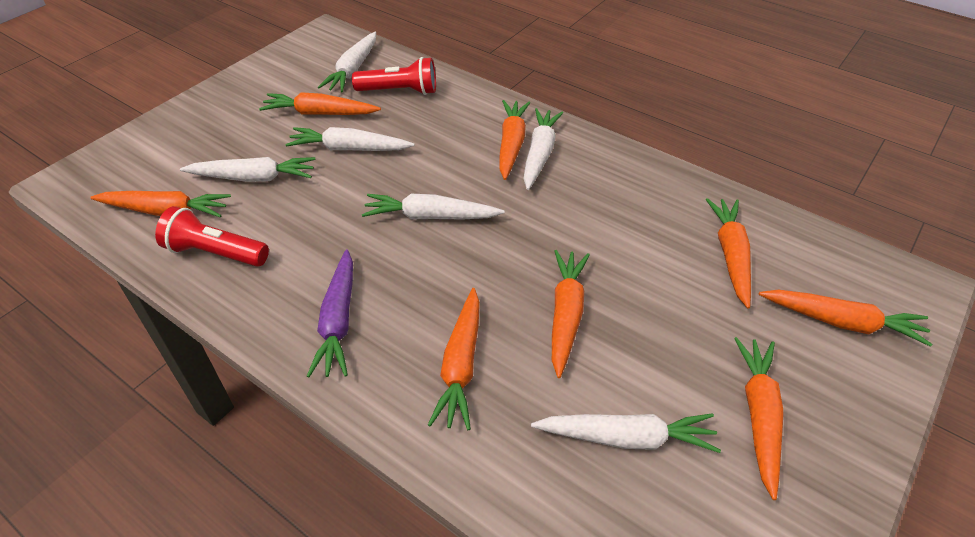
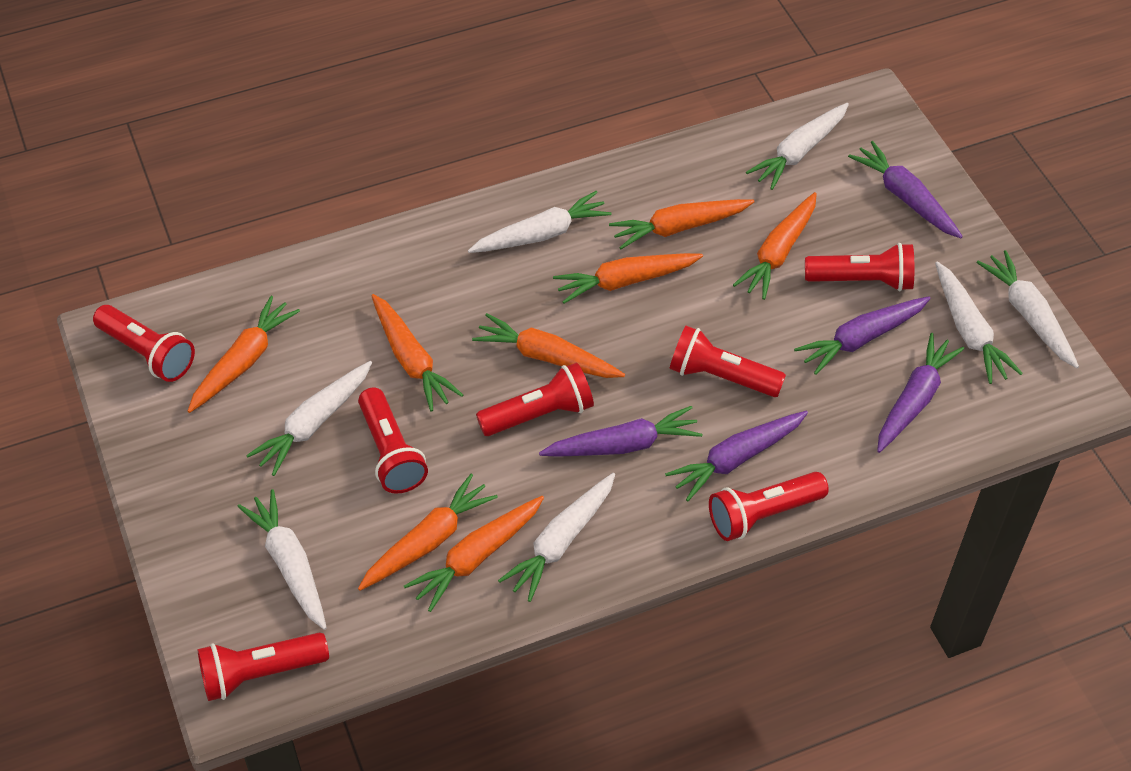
purple carrot: 1 -> 5
red flashlight: 2 -> 7
white carrot: 6 -> 7

